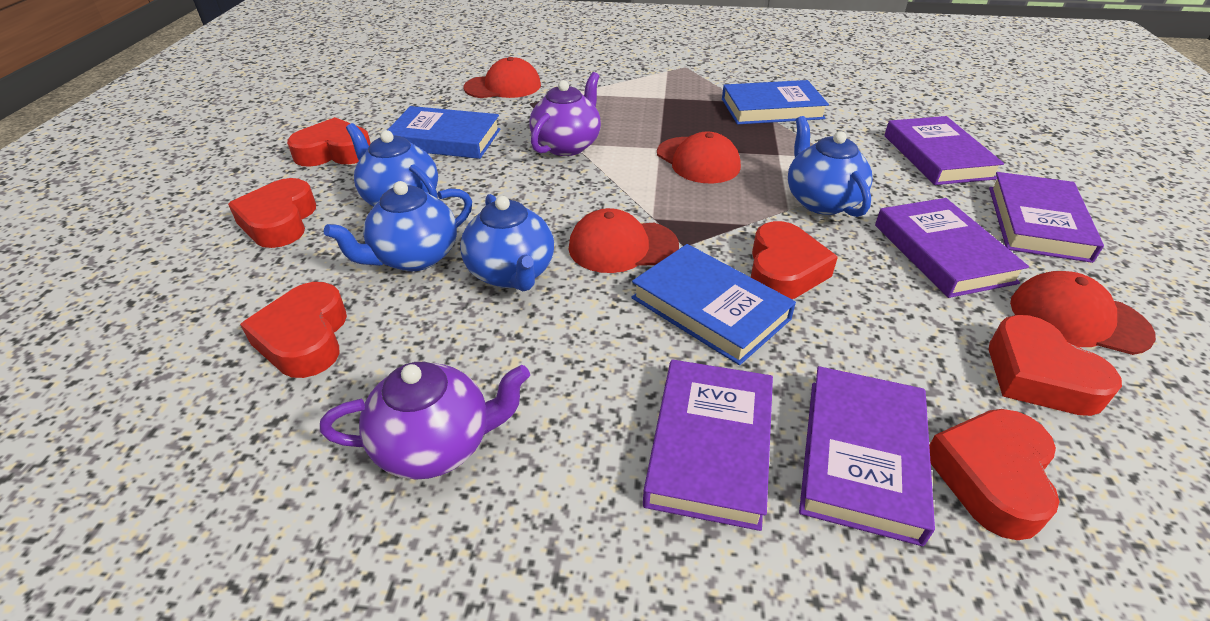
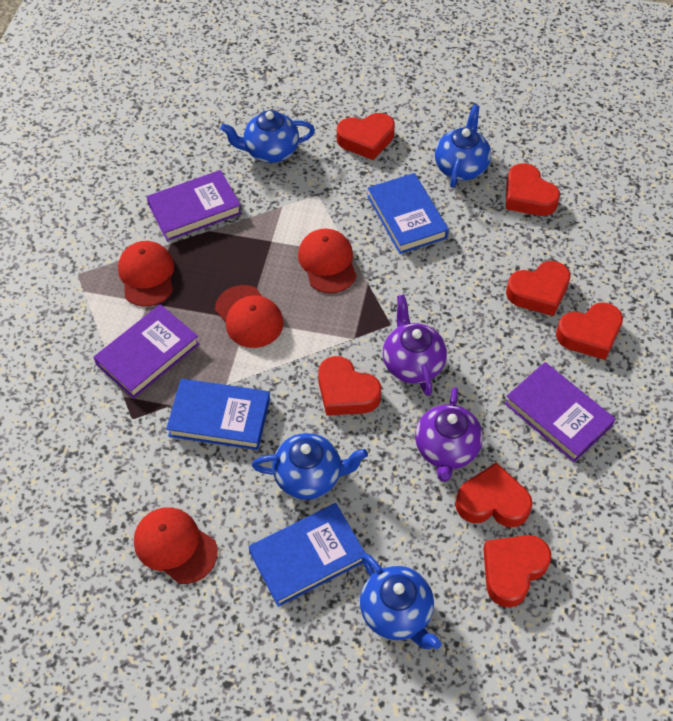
purple book: 5 -> 3
red heart: 6 -> 7

